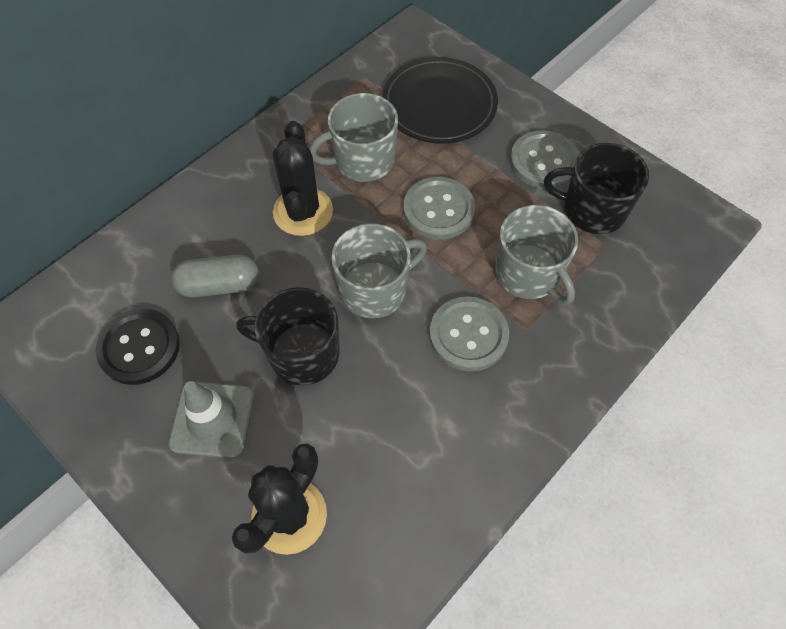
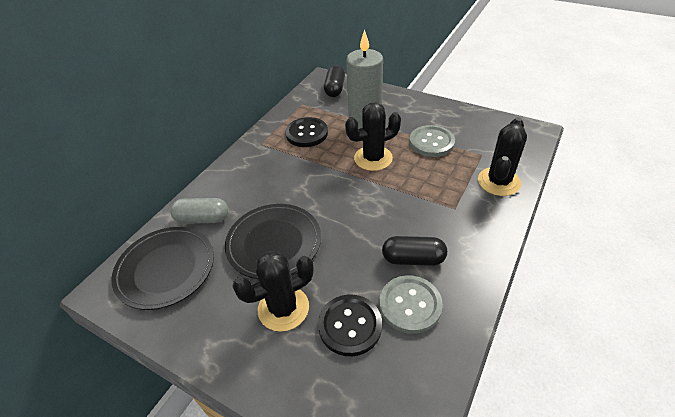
black button: 1 -> 2
black cactus: 2 -> 3
black capsule: 0 -> 2
black mug: 2 -> 0
black plate: 1 -> 2
grey button: 3 -> 2
grey candle: 0 -> 1
grey mug: 3 -> 0
grey traffic cone: 1 -> 0

